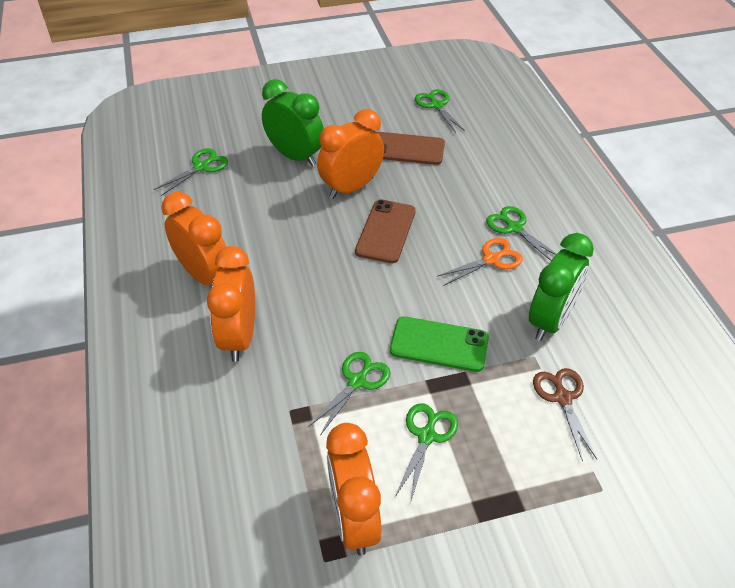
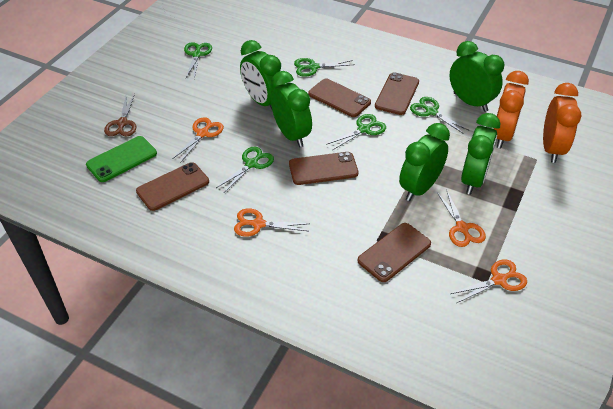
brown phone: 2 -> 5
green clock: 2 -> 5
orange clock: 4 -> 2
orange scissors: 1 -> 4

